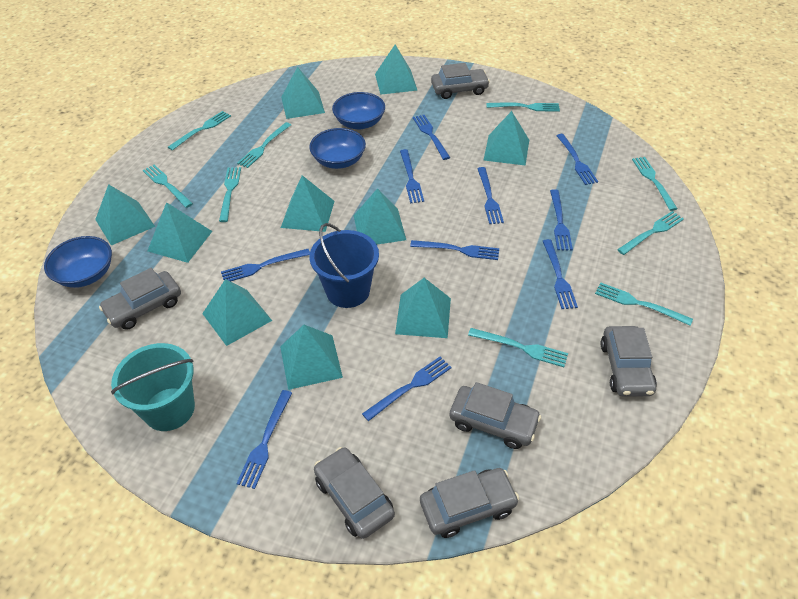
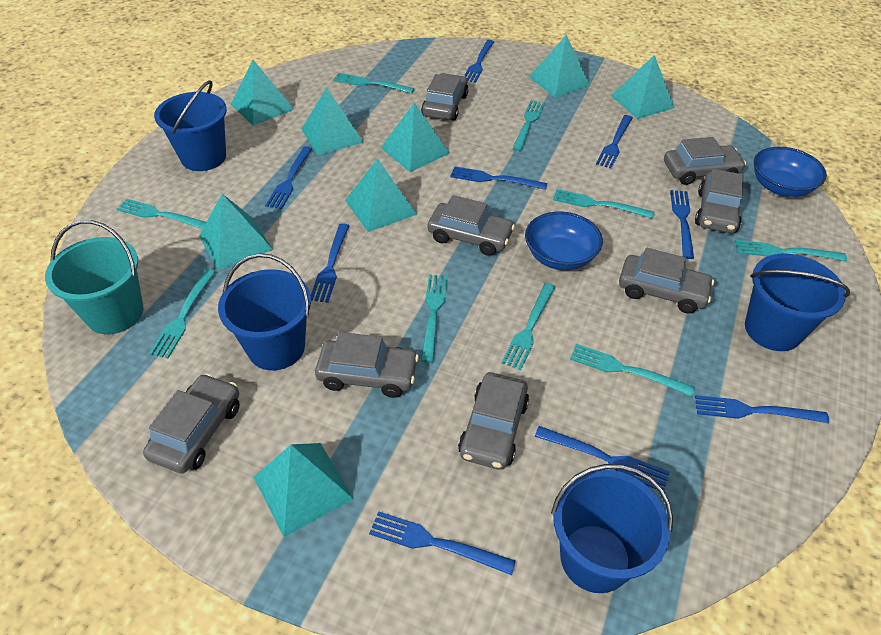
blue bowl: 3 -> 2
blue bucket: 1 -> 4
blue fork: 10 -> 9
grey car: 6 -> 8
turquoise pyramid: 10 -> 8

